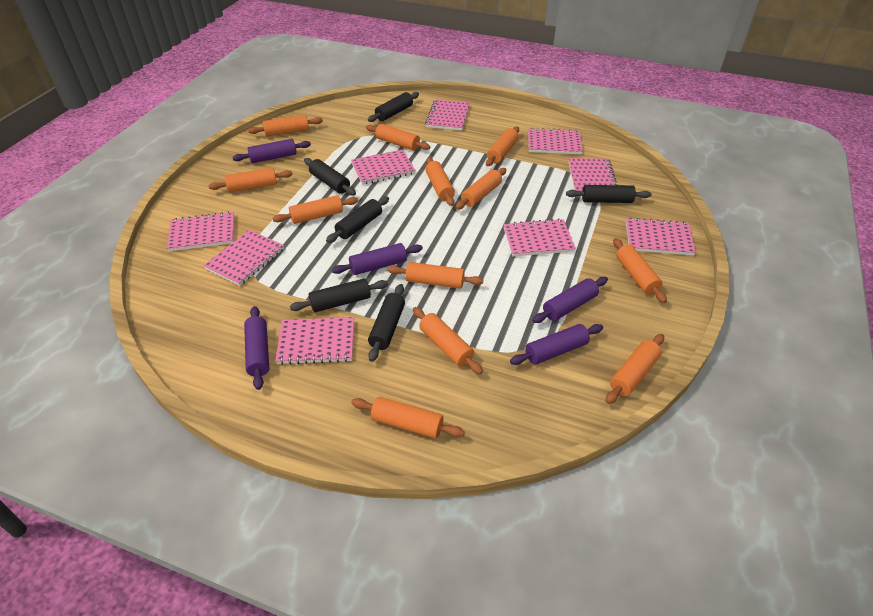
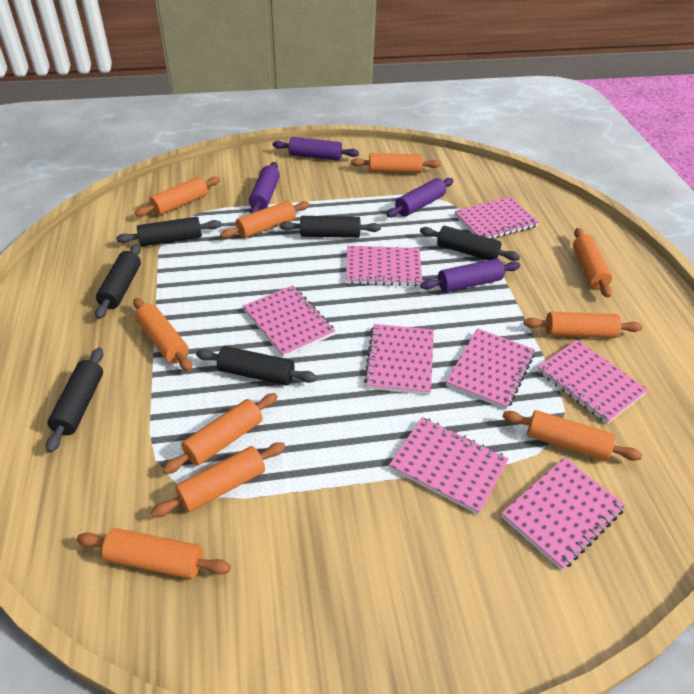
orange rolling pin: 12 -> 10
pink notebook: 9 -> 8
purple rolling pin: 5 -> 4

